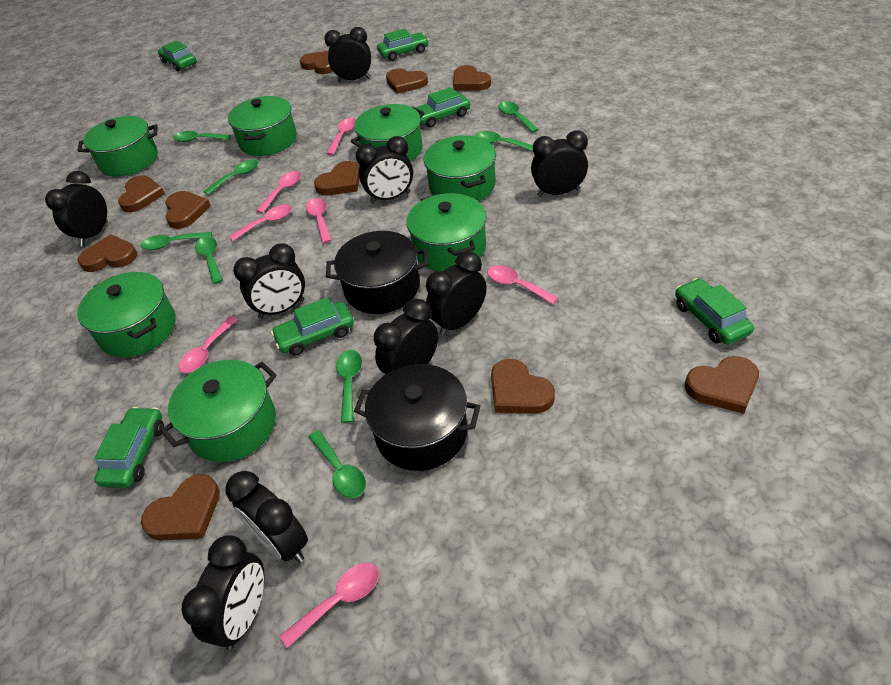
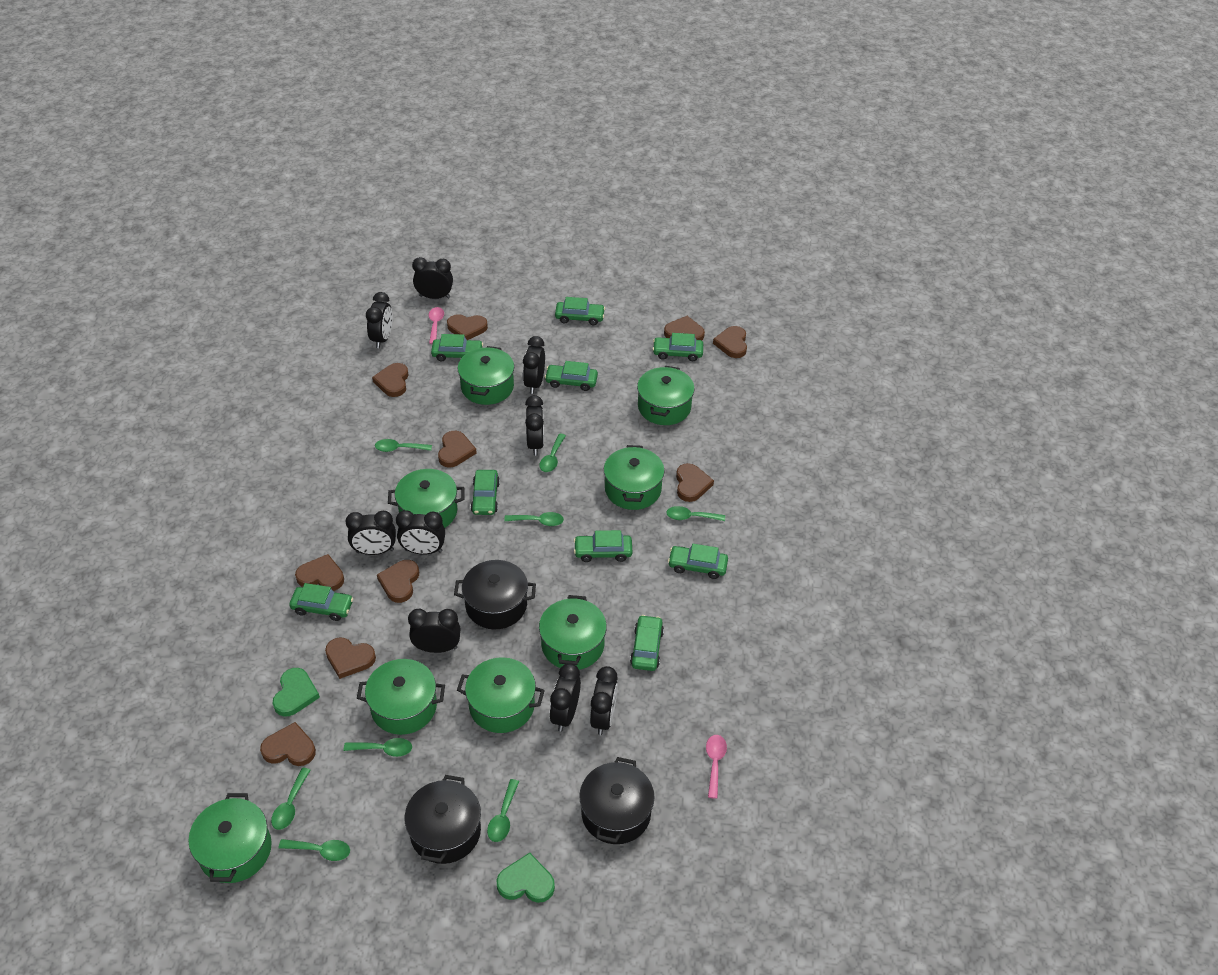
black pot: 2 -> 3
green car: 6 -> 9
green heart: 0 -> 2
green pot: 7 -> 8
pink spoon: 7 -> 2

